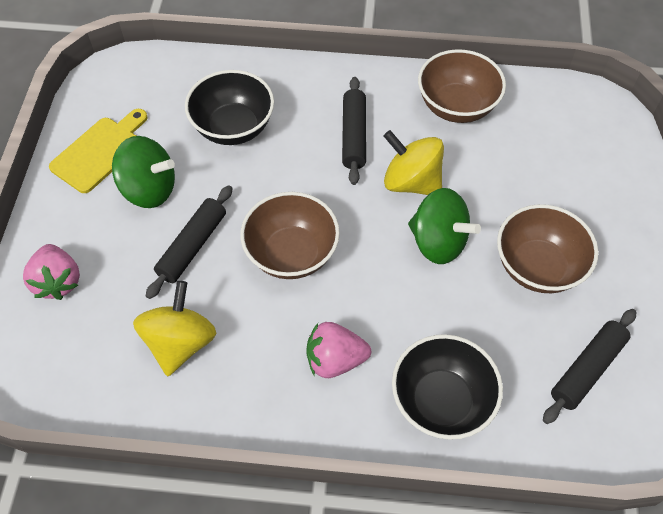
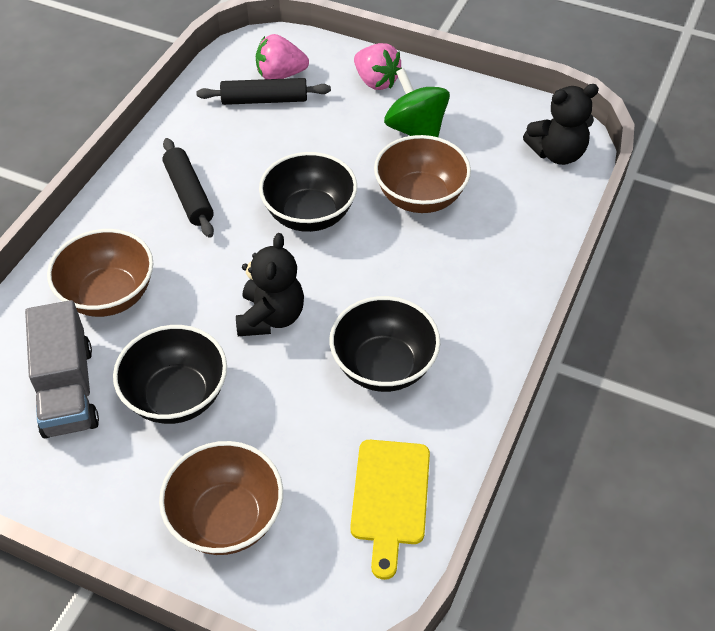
black bowl: 2 -> 3
black rolling pin: 3 -> 2
black teddy bear: 0 -> 2
green spinning top: 2 -> 1
grey truck: 0 -> 1
yellow spinning top: 2 -> 0

